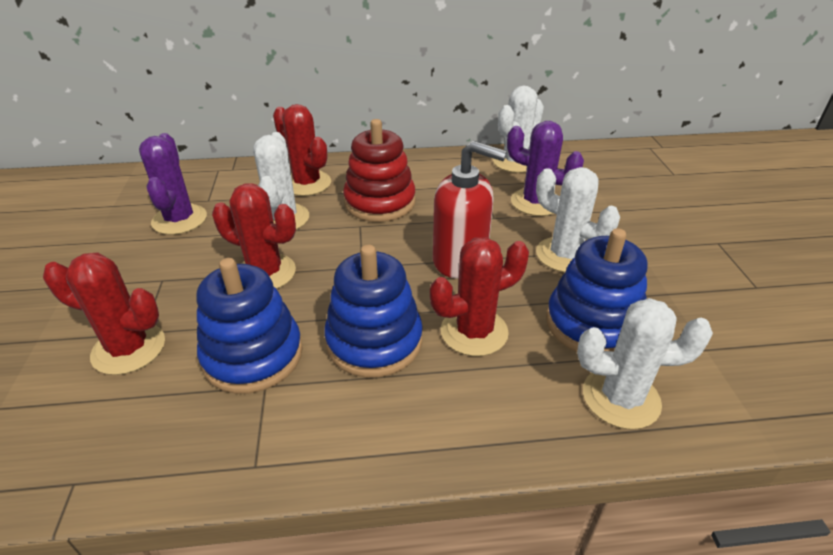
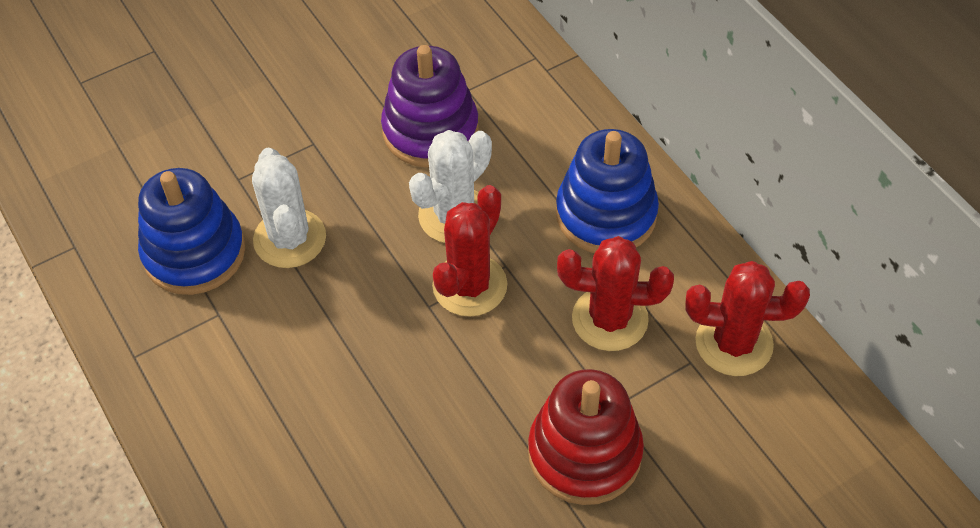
blue stacking toy: 3 -> 2
purple cactus: 2 -> 0
purple stacking toy: 0 -> 1
red cactus: 4 -> 3
red soap dispenser: 1 -> 0
white cactus: 4 -> 2

